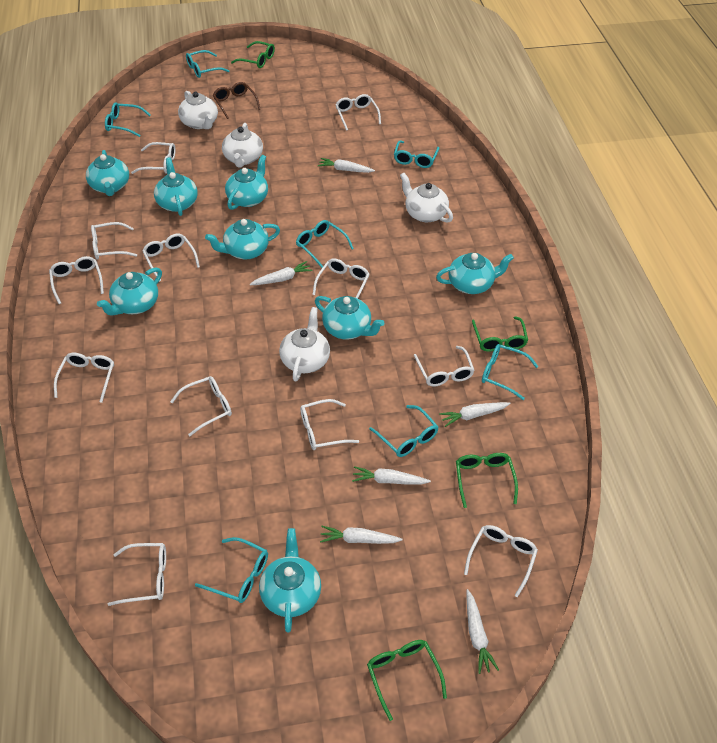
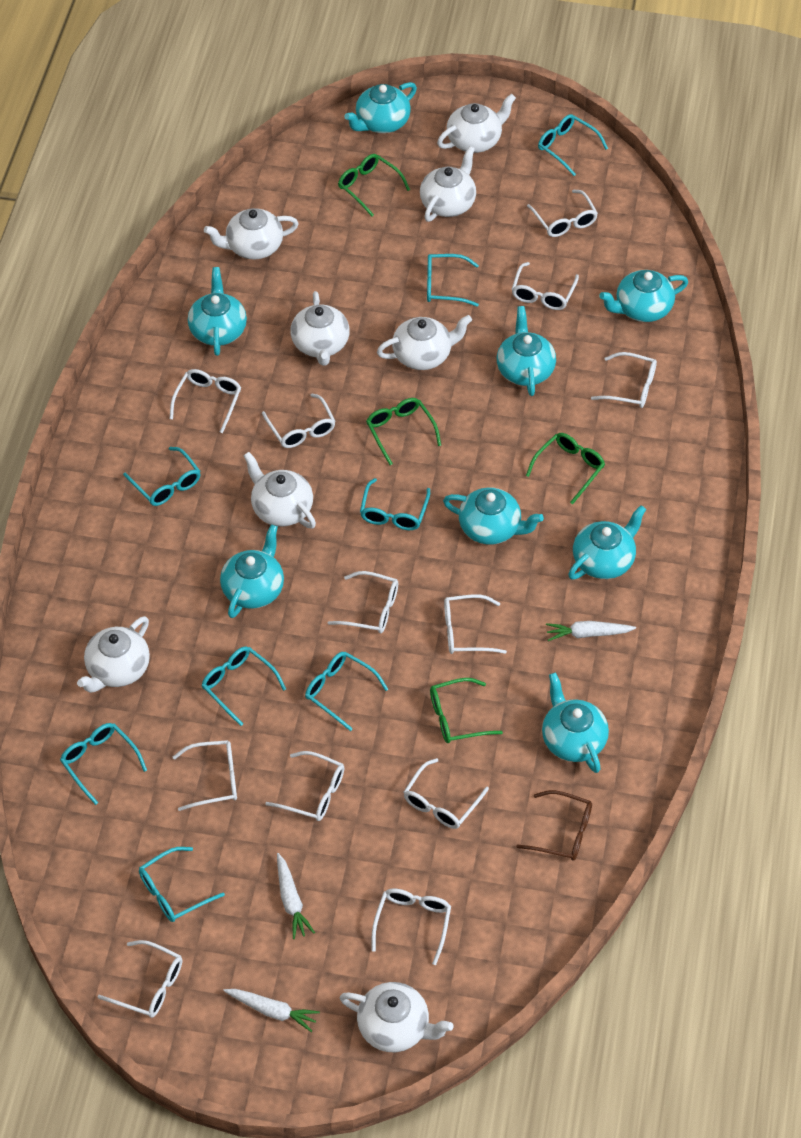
turquoise glasses: 7 -> 8
white carrot: 6 -> 3
white teapot: 4 -> 8

